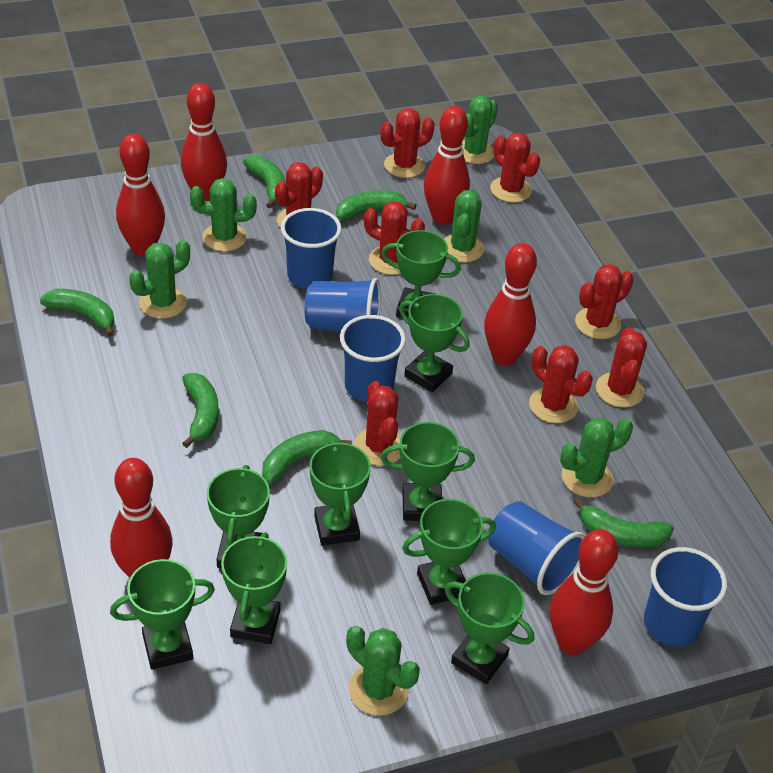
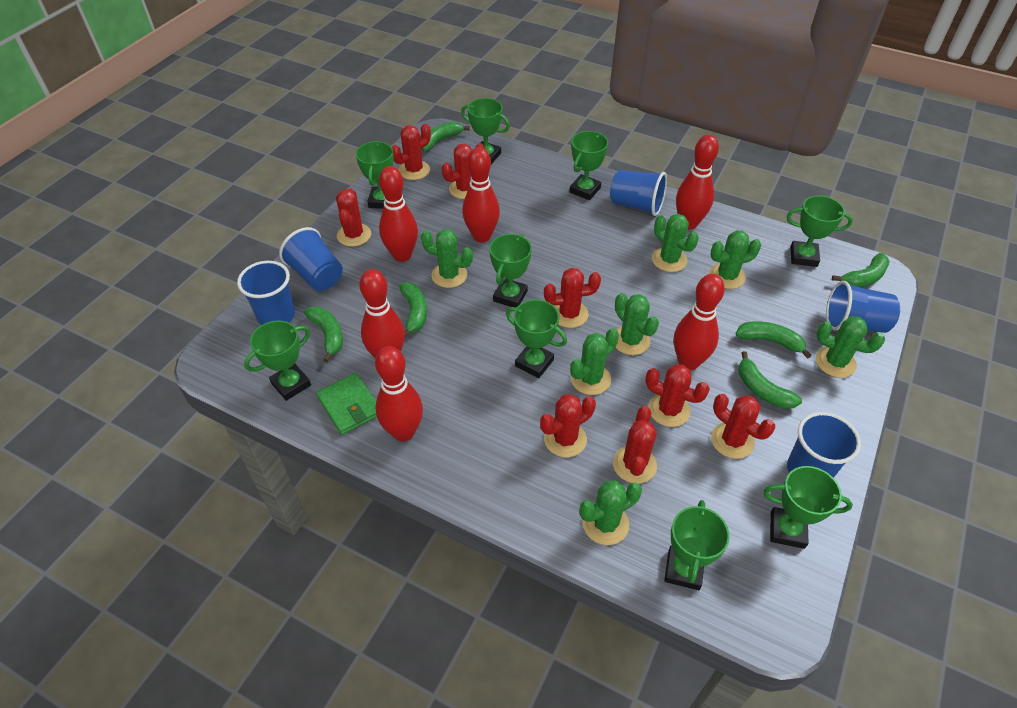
green cactus: 6 -> 7
green wallet: 0 -> 1

